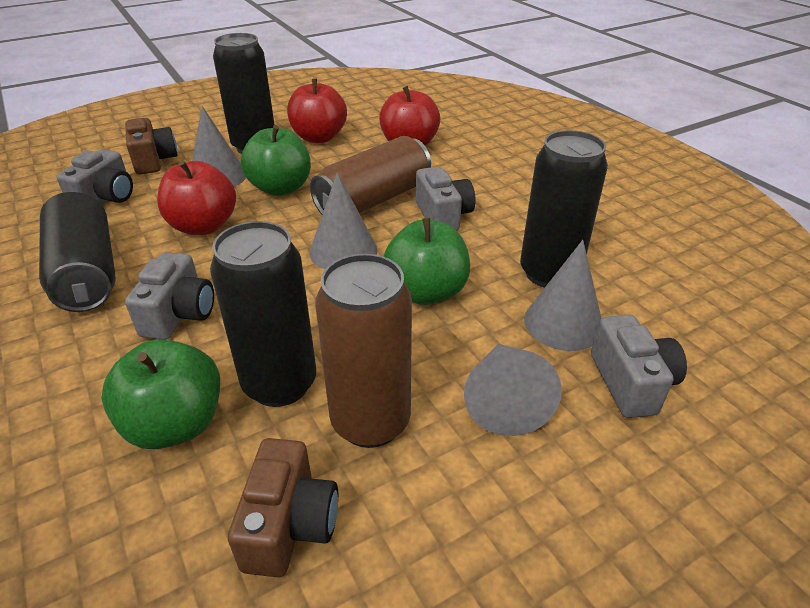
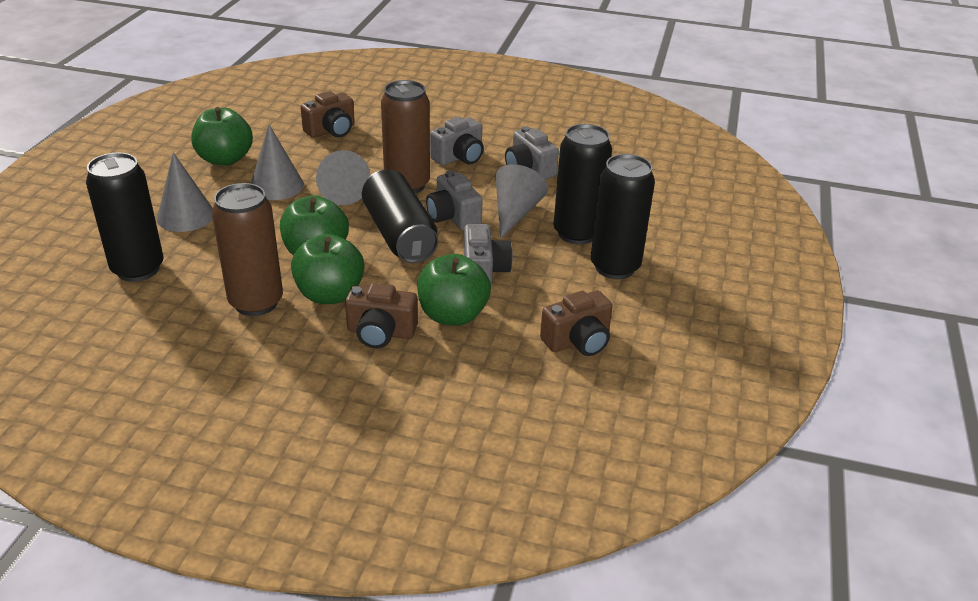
brown camera: 2 -> 3
green apple: 3 -> 4
red apple: 3 -> 0

